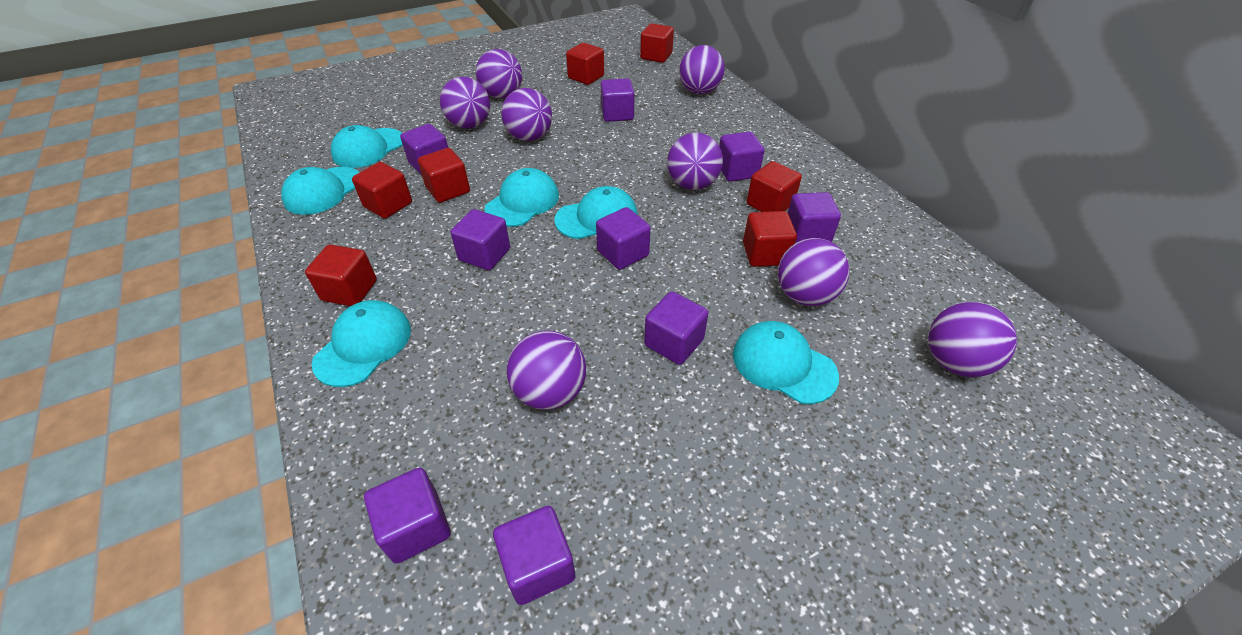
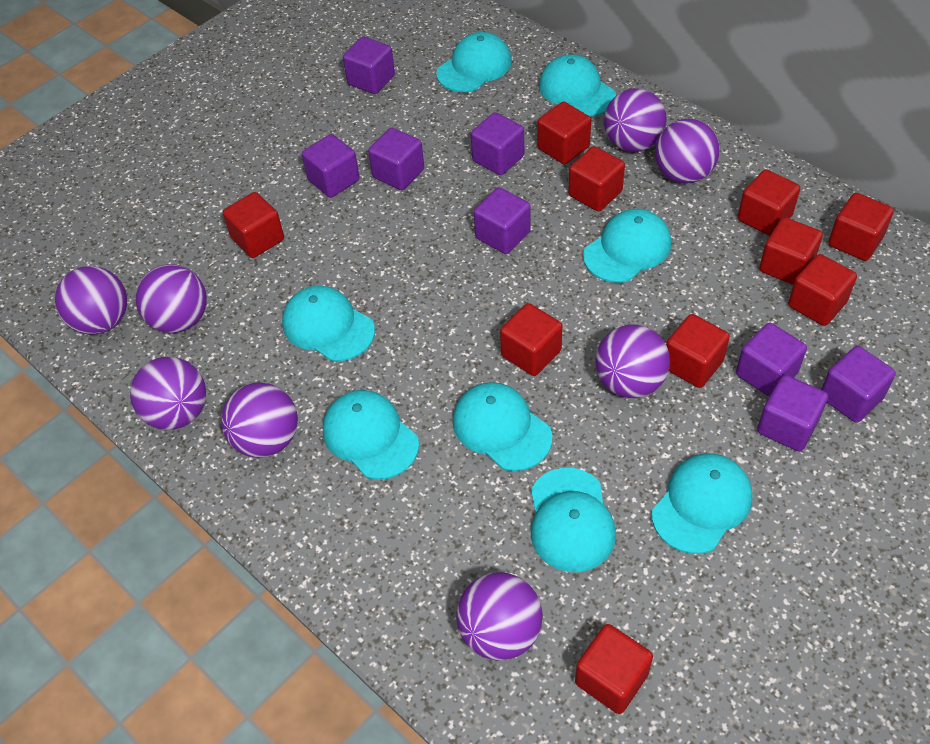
purple cube: 9 -> 8
red cube: 7 -> 10
turquoise cap: 6 -> 8

